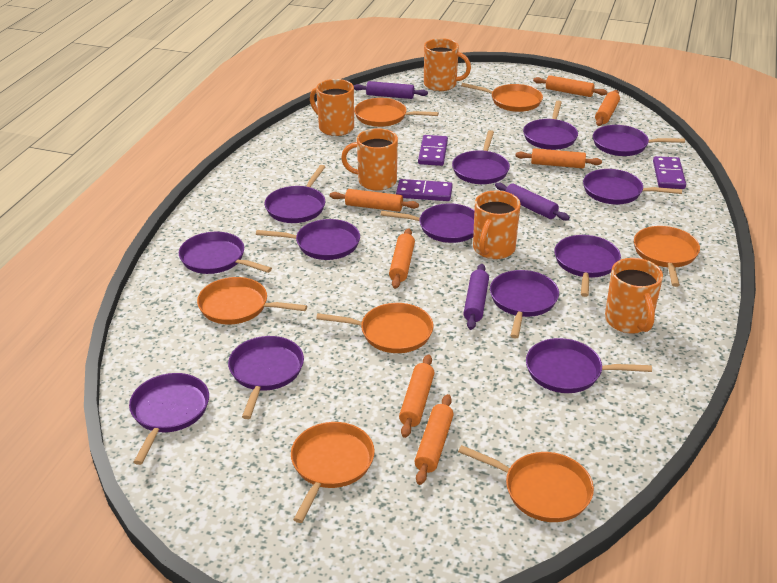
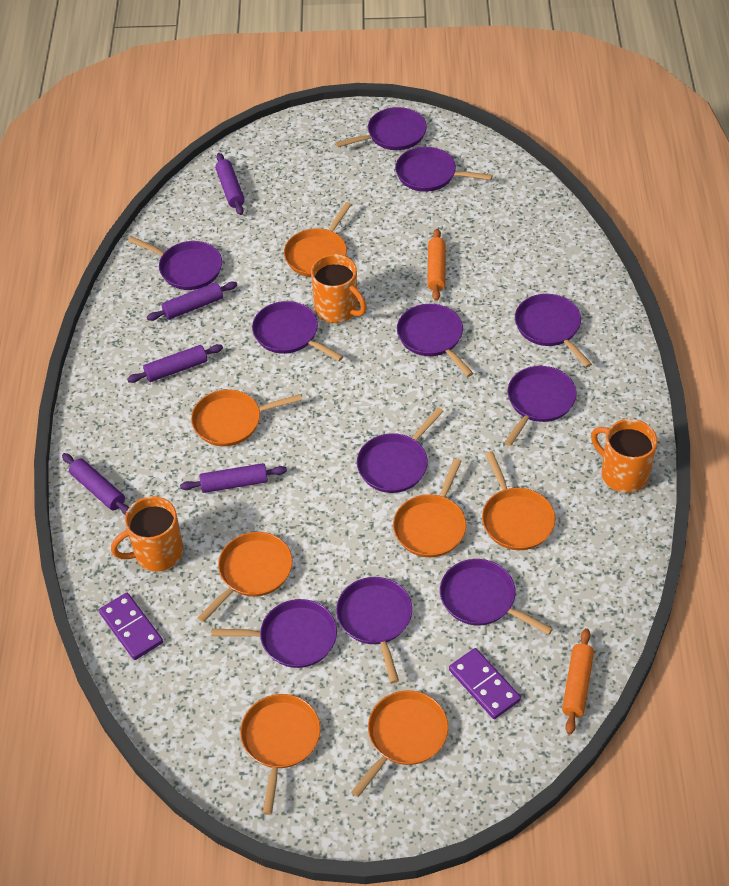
orange mug: 5 -> 3
orange rolling pin: 7 -> 2
purple domino: 3 -> 2
purple pan: 13 -> 11
purple rolling pin: 3 -> 5

